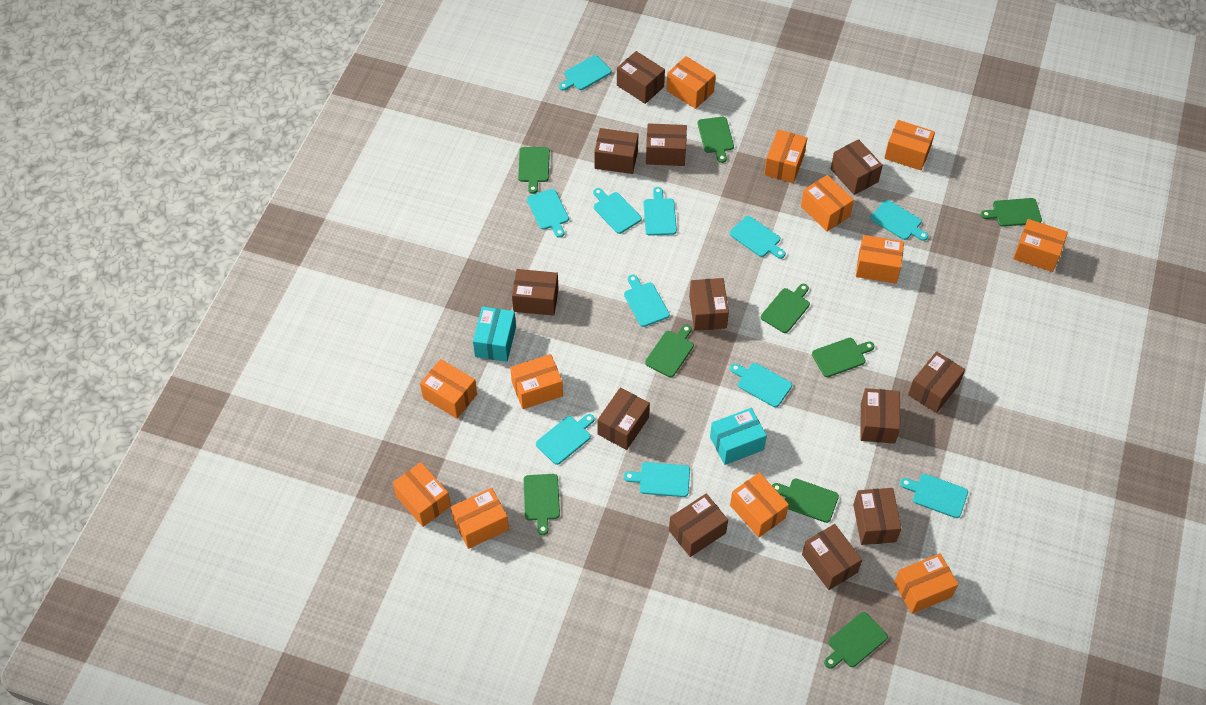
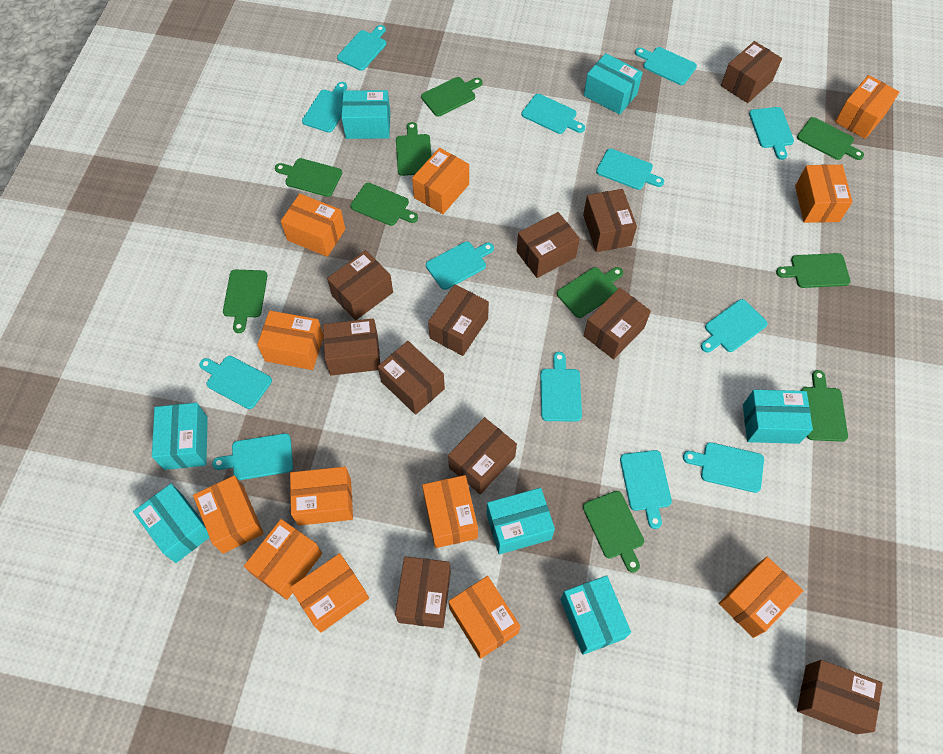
brown box: 12 -> 11
green cutting board: 9 -> 10
turquoise box: 2 -> 7
turquoise cutting board: 11 -> 13

